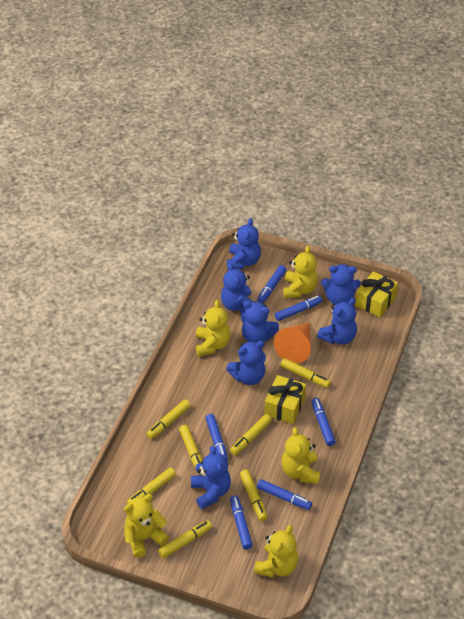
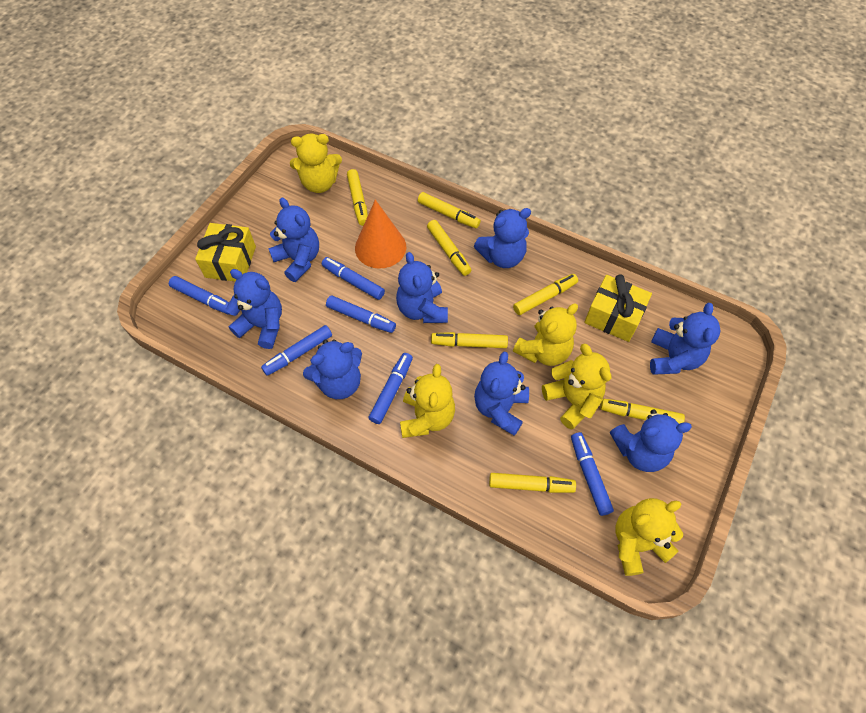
blue teddy bear: 7 -> 8

